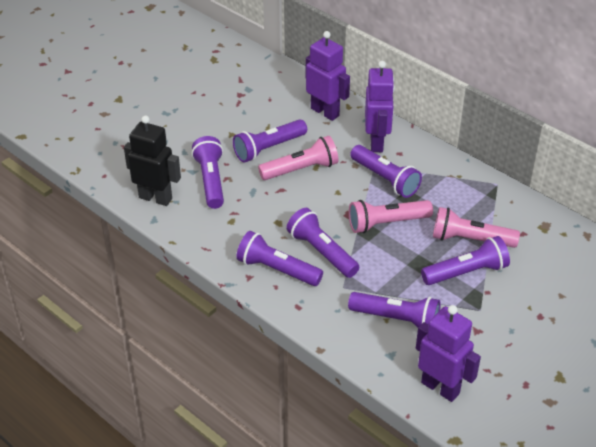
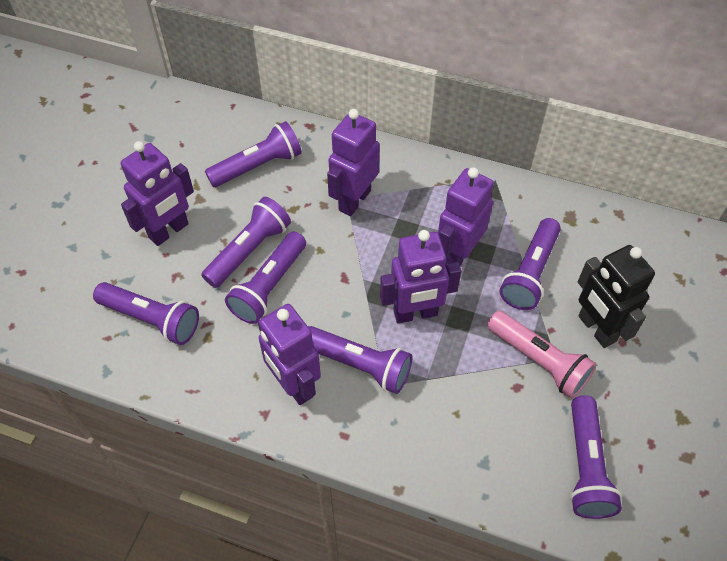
pink flashlight: 3 -> 1
purple robot: 3 -> 5

